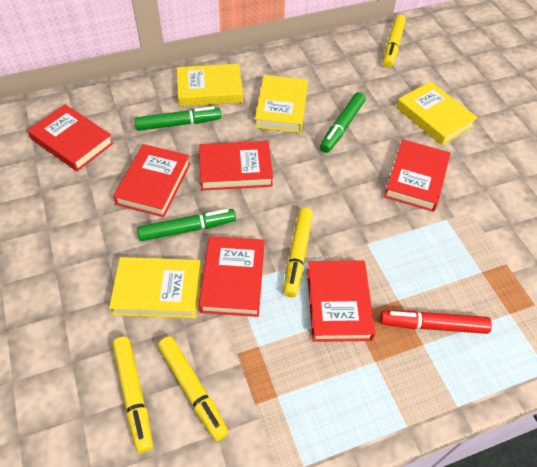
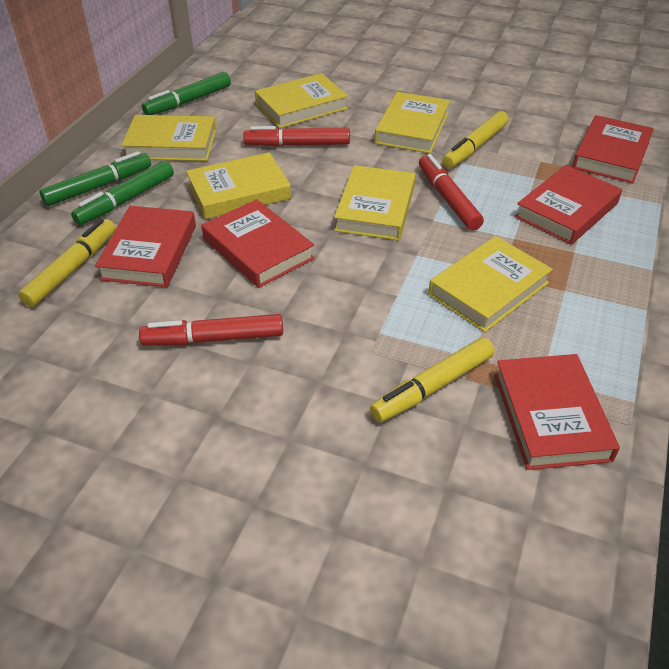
red book: 6 -> 5
red marker: 1 -> 3
yellow book: 4 -> 6
yellow marker: 4 -> 3

